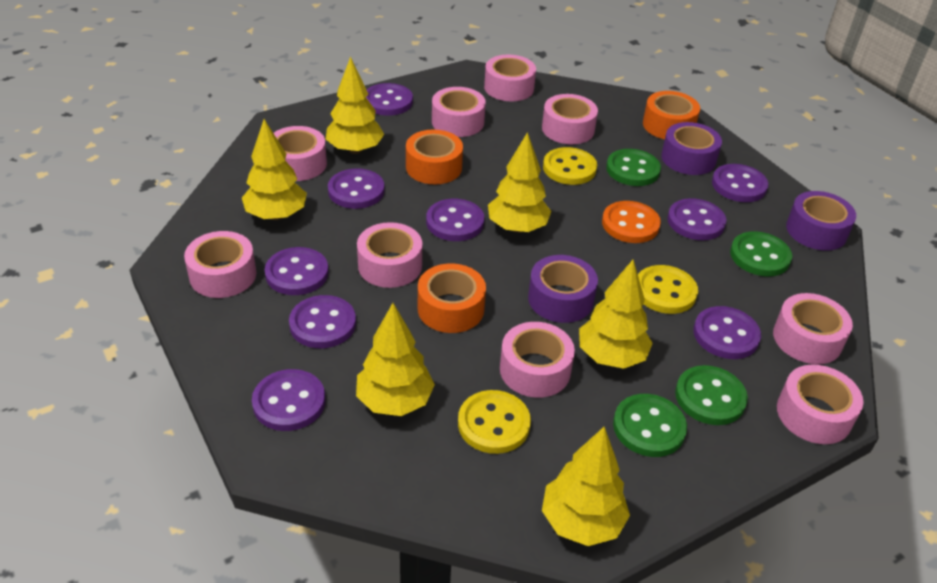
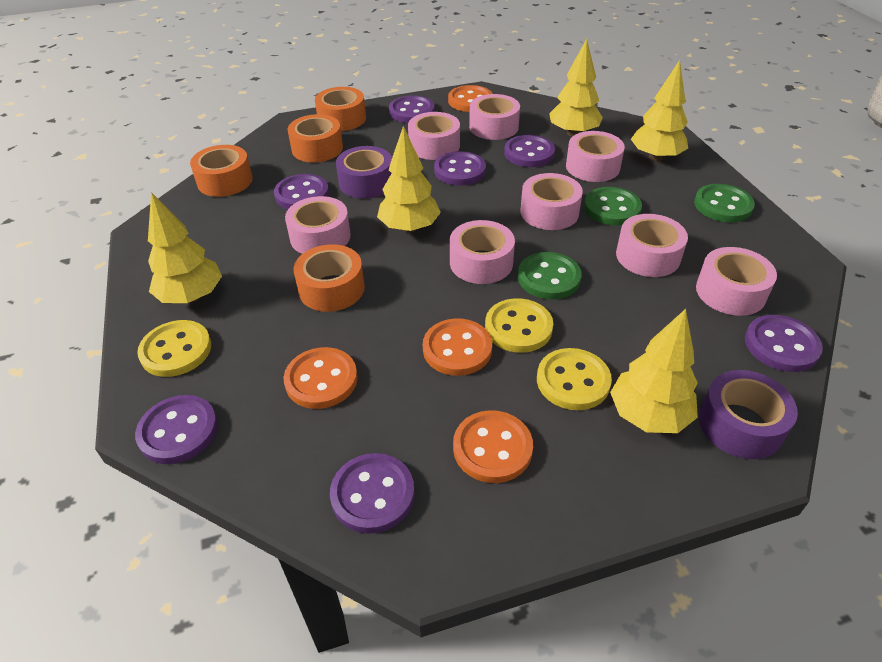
green button: 4 -> 3
orange button: 1 -> 4
orange tape: 3 -> 4
pink tape: 9 -> 8
purple button: 9 -> 7
purple tape: 3 -> 2
yellow tree: 6 -> 5

